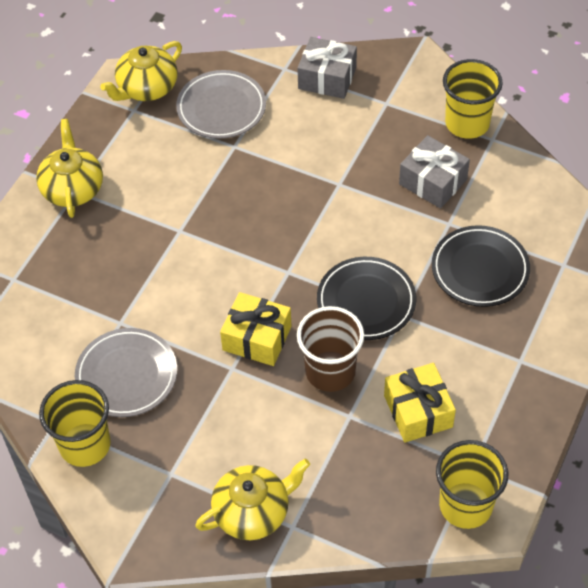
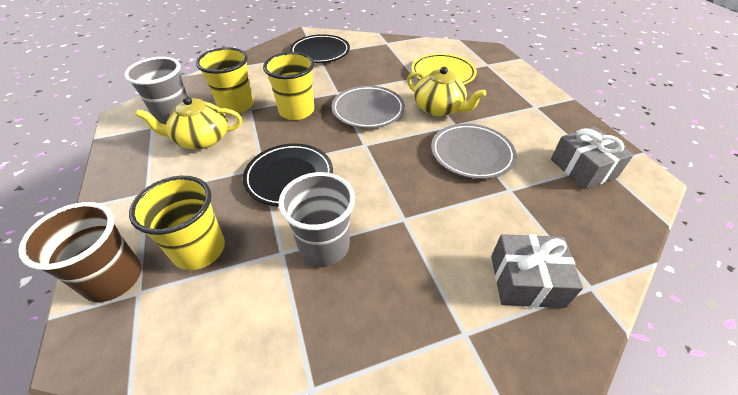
grey cup: 0 -> 2
yellow gift: 2 -> 0
yellow plate: 0 -> 1
yellow teapot: 3 -> 2

